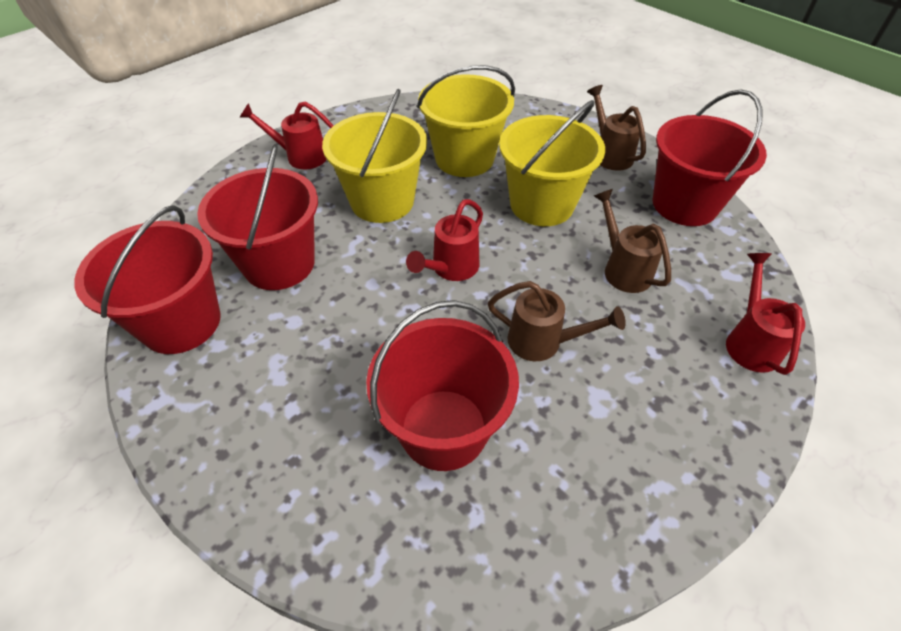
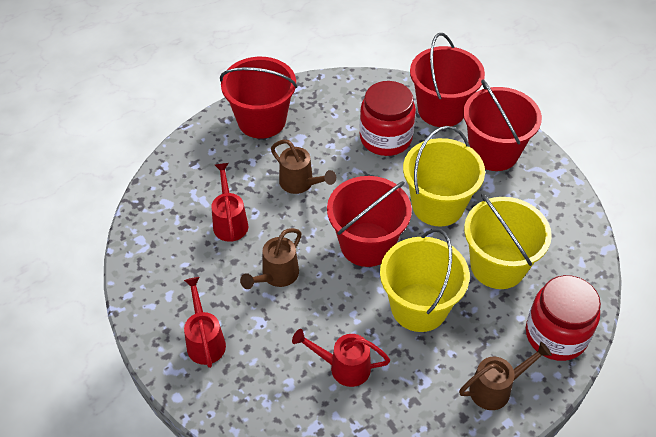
red jar: 0 -> 2

